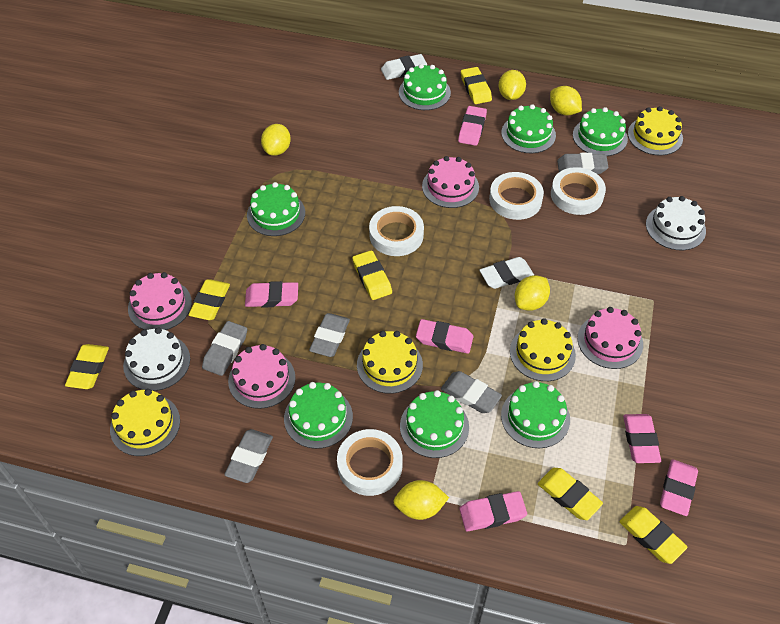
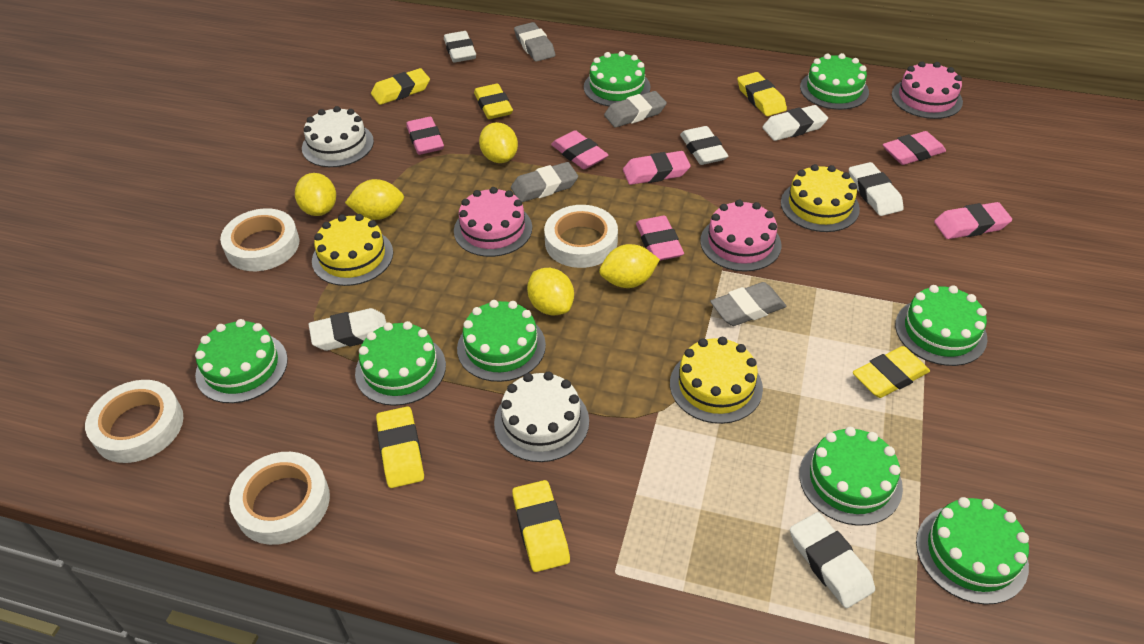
green cake: 7 -> 8
grey eraser: 5 -> 4
pink cake: 4 -> 3
white eraser: 2 -> 6
yellow cake: 4 -> 3

